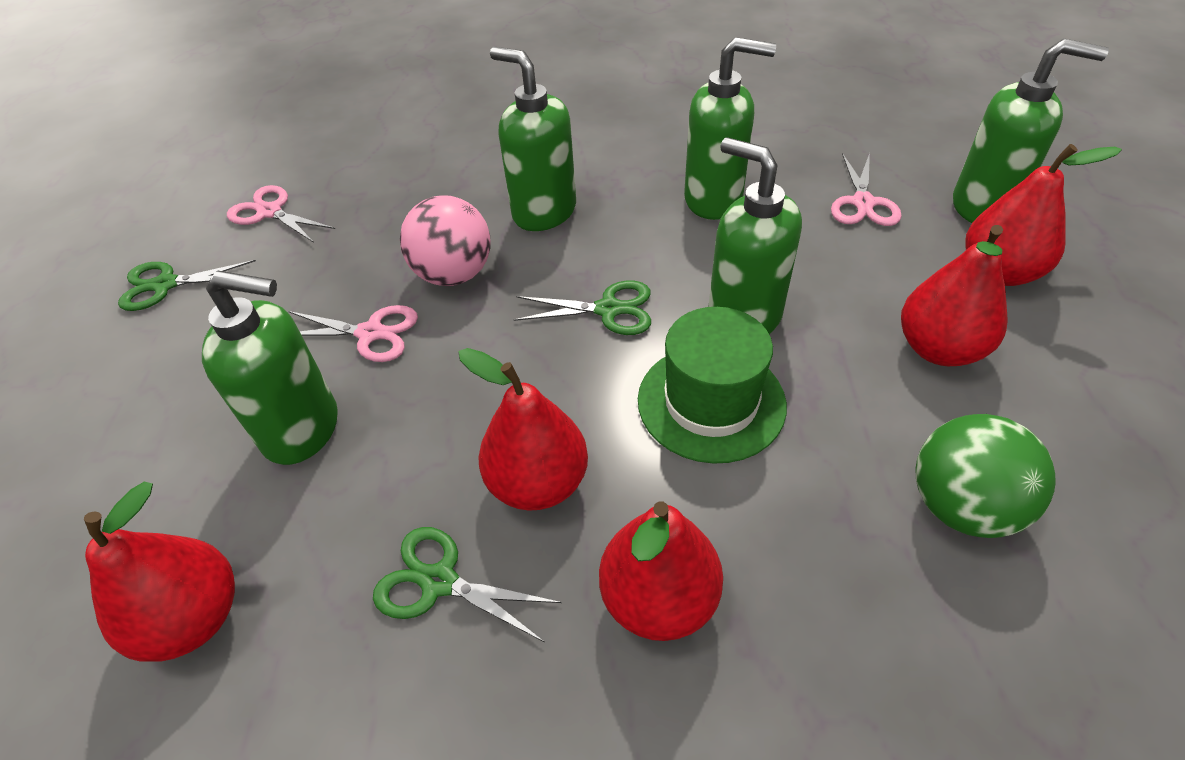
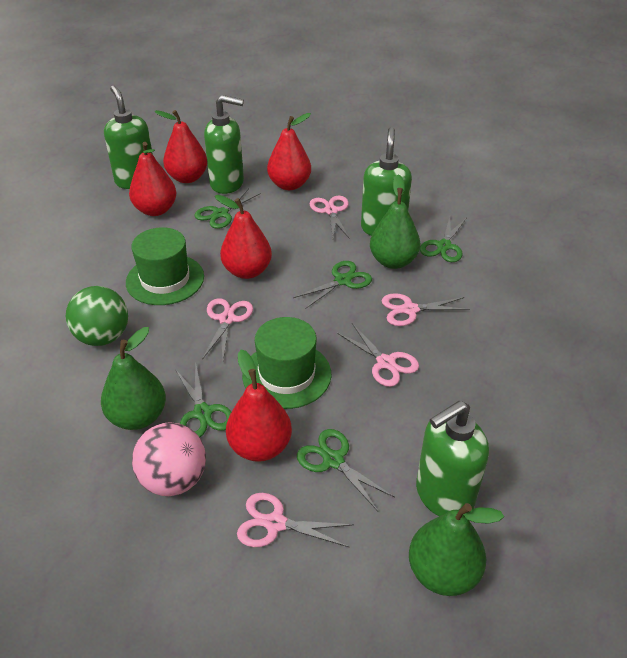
green hat: 1 -> 2
green pear: 0 -> 3
green scissors: 3 -> 5
green soap dispenser: 5 -> 4
pink scissors: 3 -> 5

